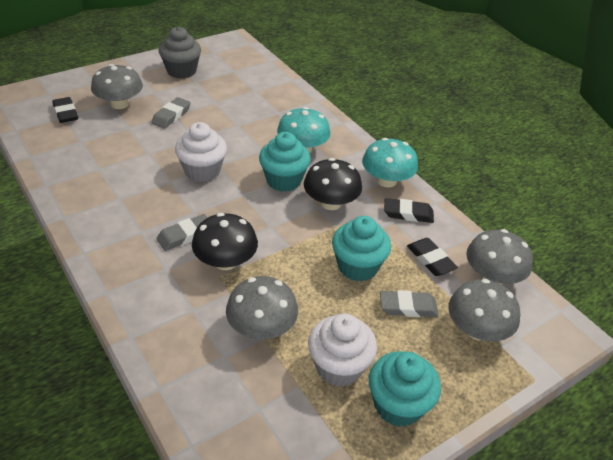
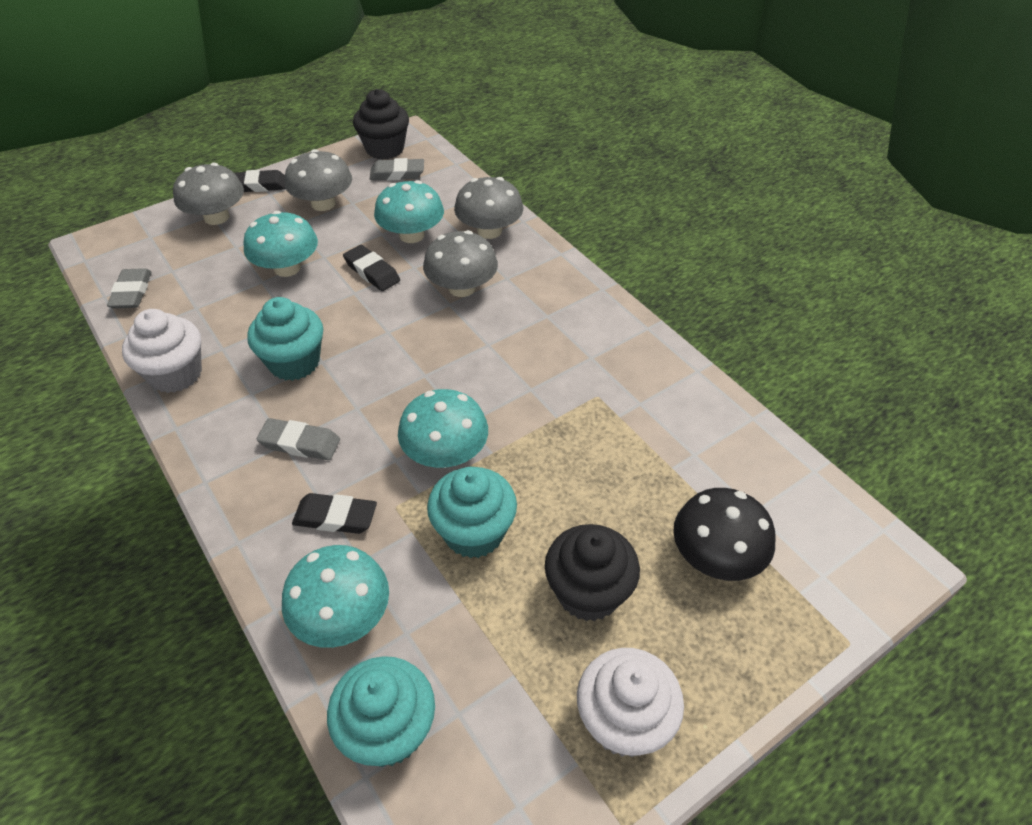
black cupcake: 0 -> 2
black mushroom: 2 -> 1
grey cupcake: 1 -> 0
turquoise mushroom: 2 -> 4

